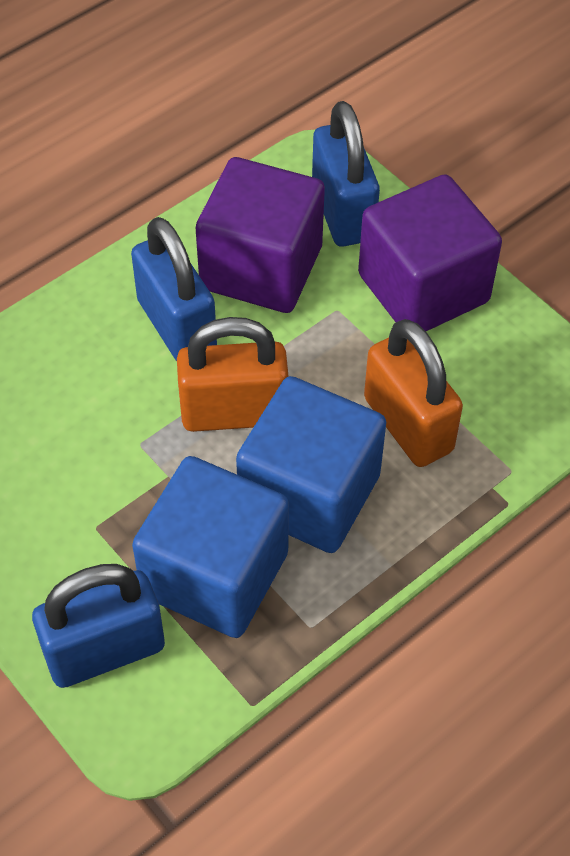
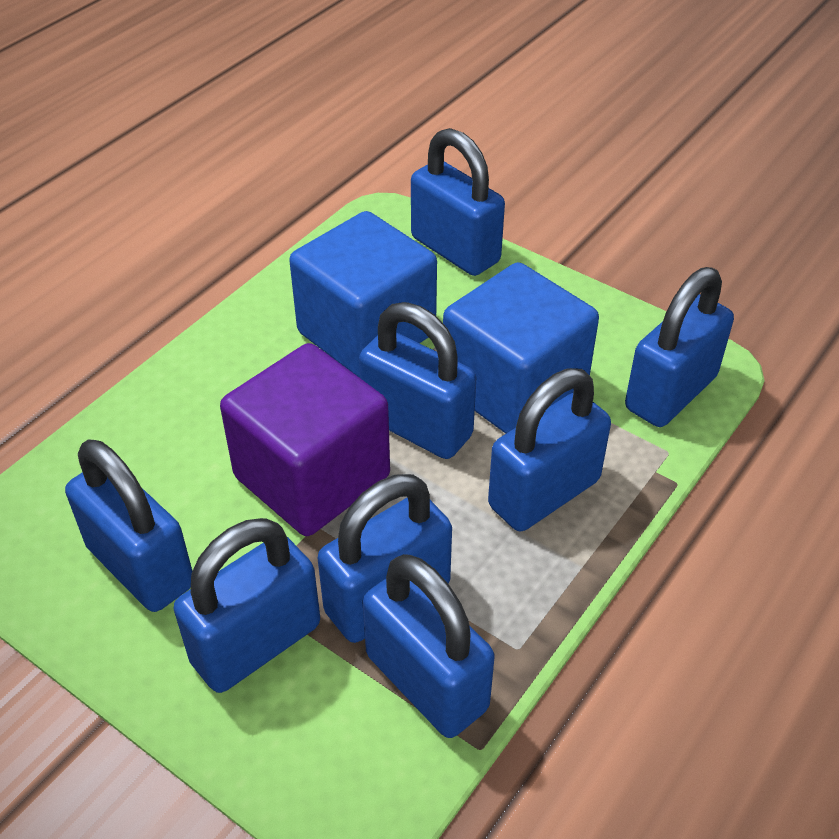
blue padlock: 3 -> 8
orange padlock: 2 -> 0
purple cube: 2 -> 1

